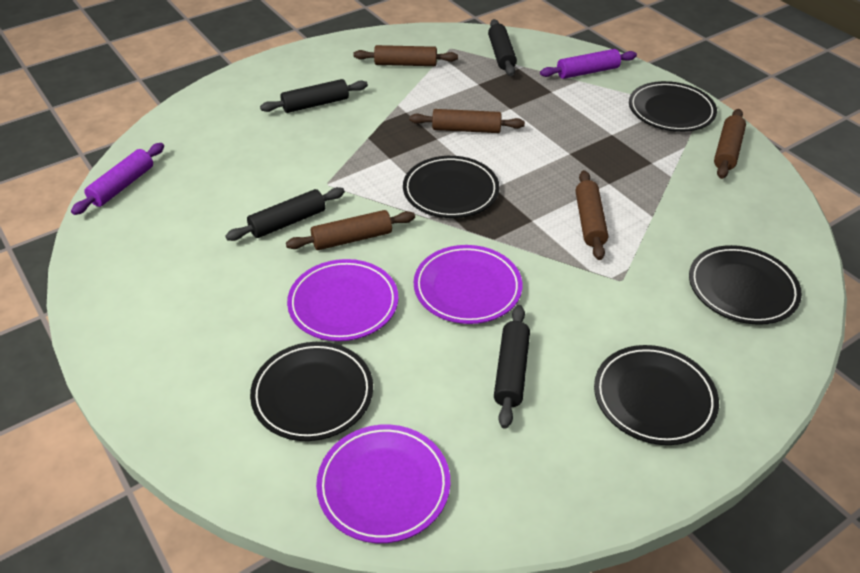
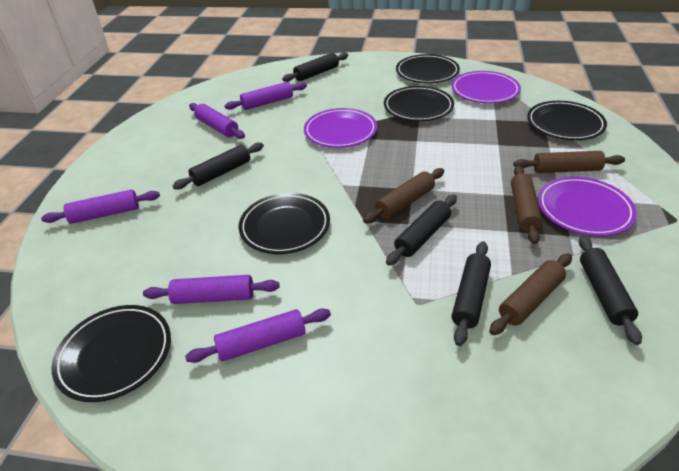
black rolling pin: 4 -> 5
brown rolling pin: 5 -> 4
purple rolling pin: 2 -> 5

